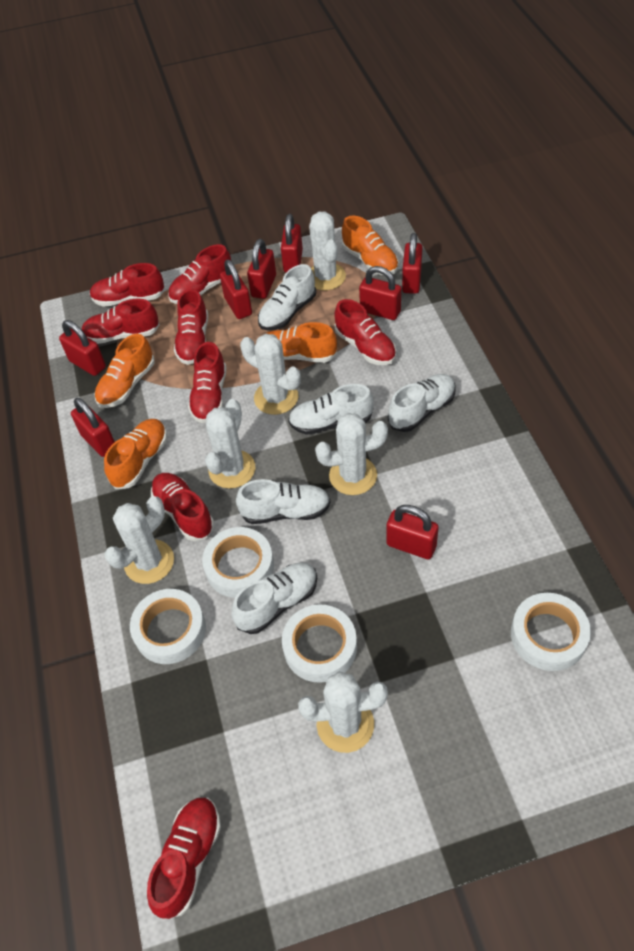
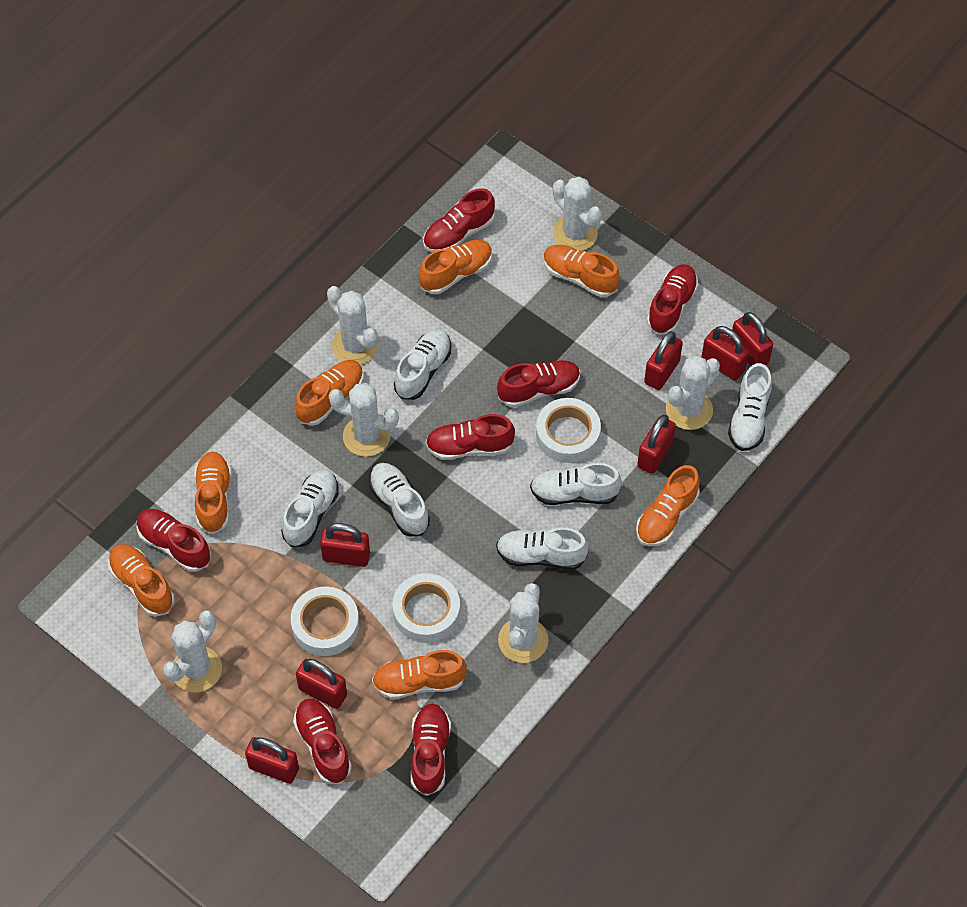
orange shoe: 4 -> 7
red padlock: 8 -> 7
red shoe: 8 -> 7
white shoe: 5 -> 6
white tape: 4 -> 3

